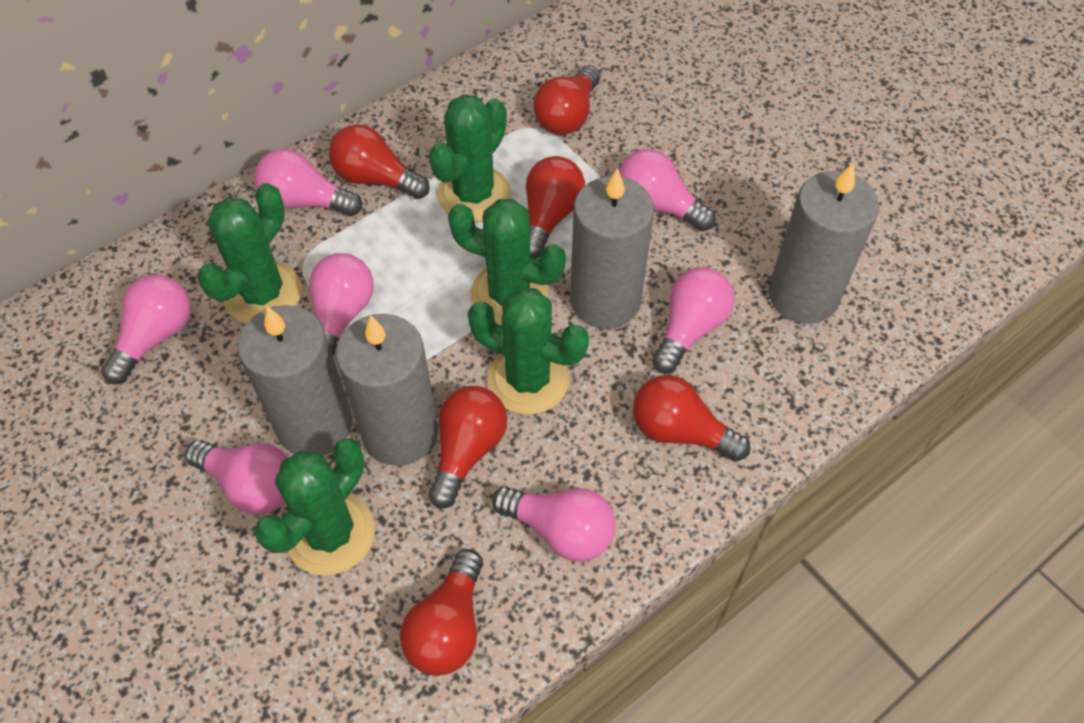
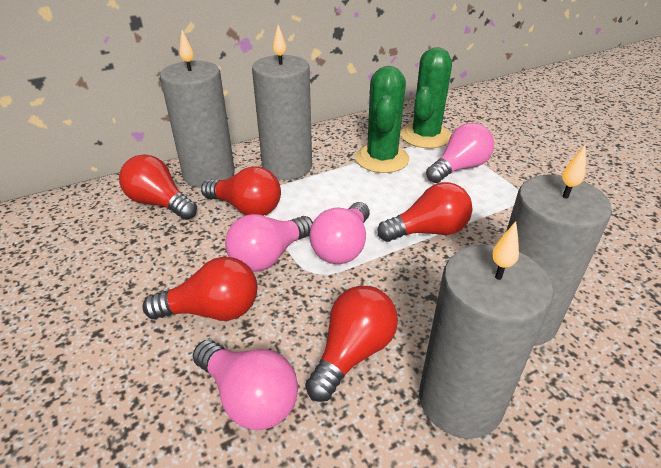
green cactus: 5 -> 2
pink light bulb: 7 -> 4
red light bulb: 6 -> 5

